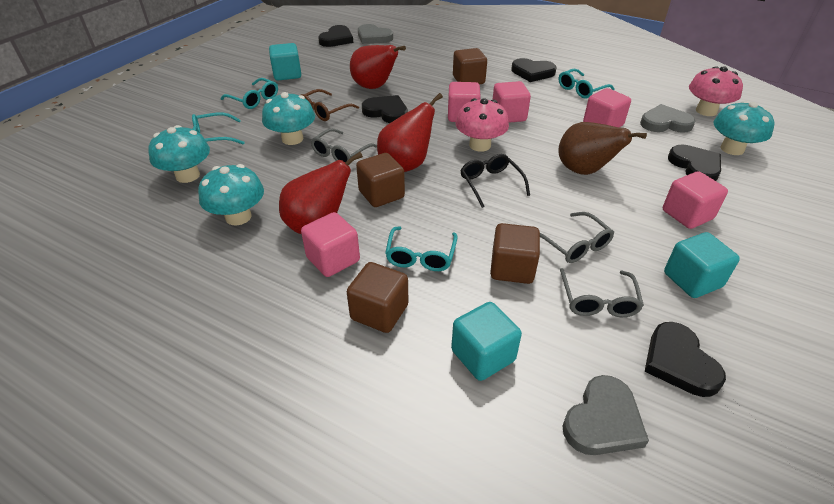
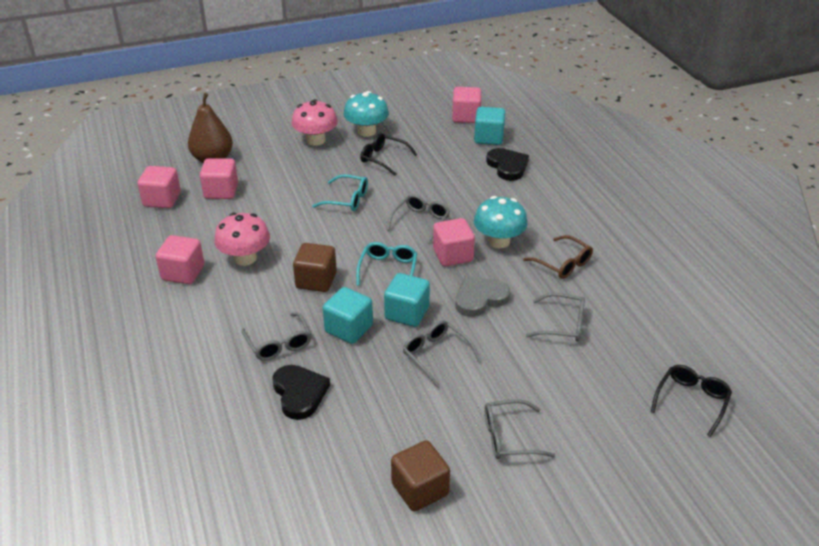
black glasses: 1 -> 2
black heart: 5 -> 2
brown cube: 4 -> 2
grey glasses: 3 -> 5
grey heart: 3 -> 1
red pear: 3 -> 0
turquoise glasses: 4 -> 2
turquoise mushroom: 4 -> 2

